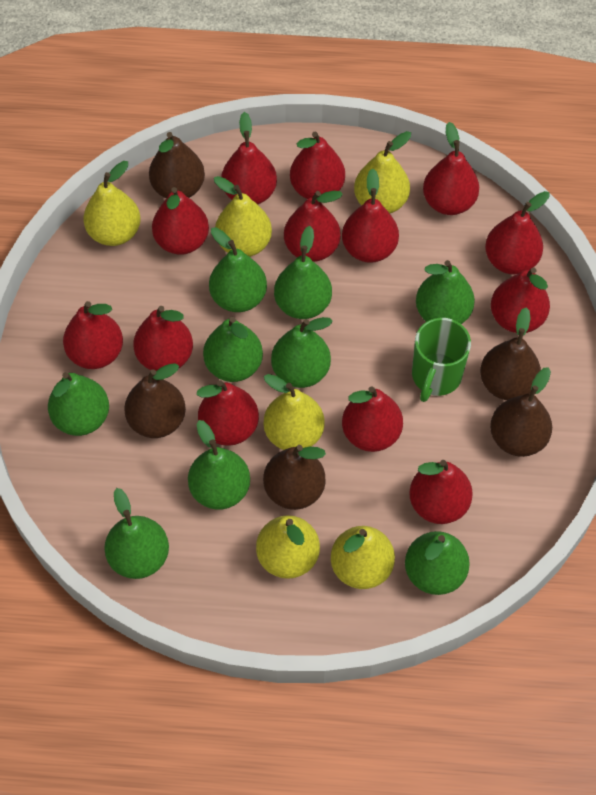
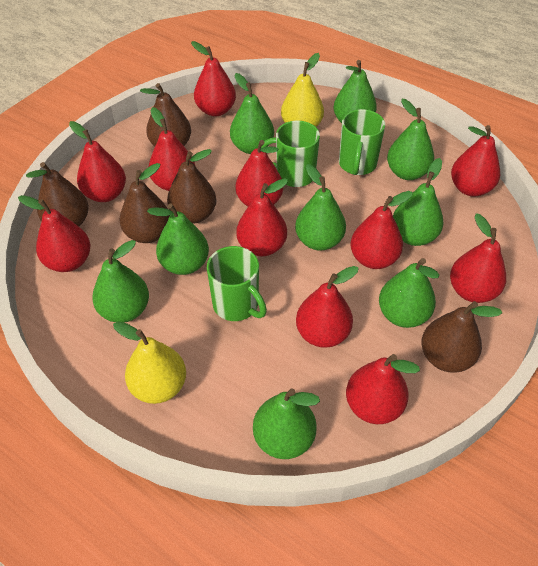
green mug: 1 -> 3
red pear: 13 -> 11
yellow pear: 6 -> 2

